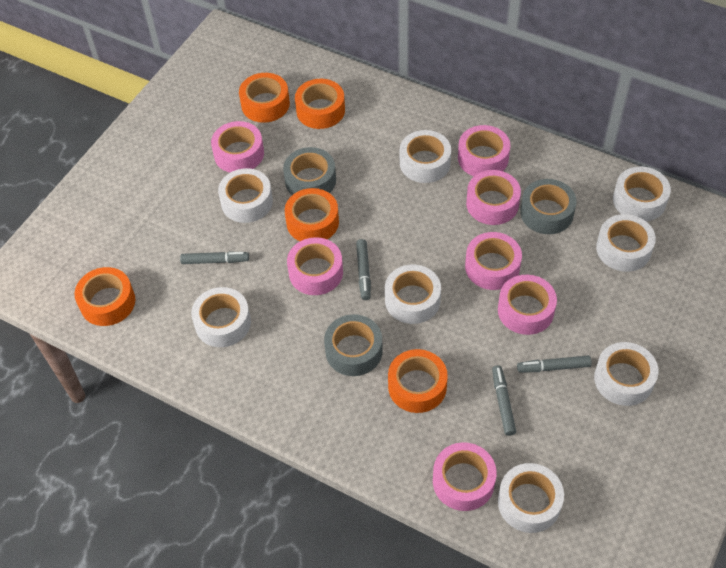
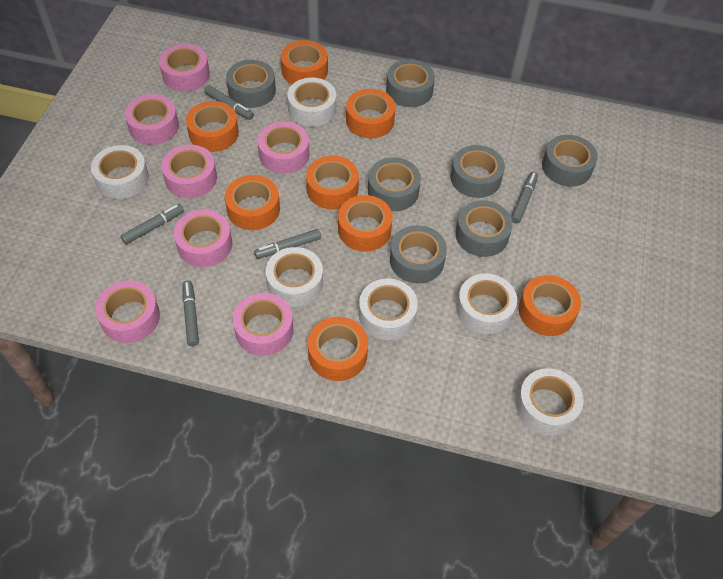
grey marker: 4 -> 5
grey tape: 3 -> 7
orange tape: 5 -> 8
white tape: 8 -> 6

